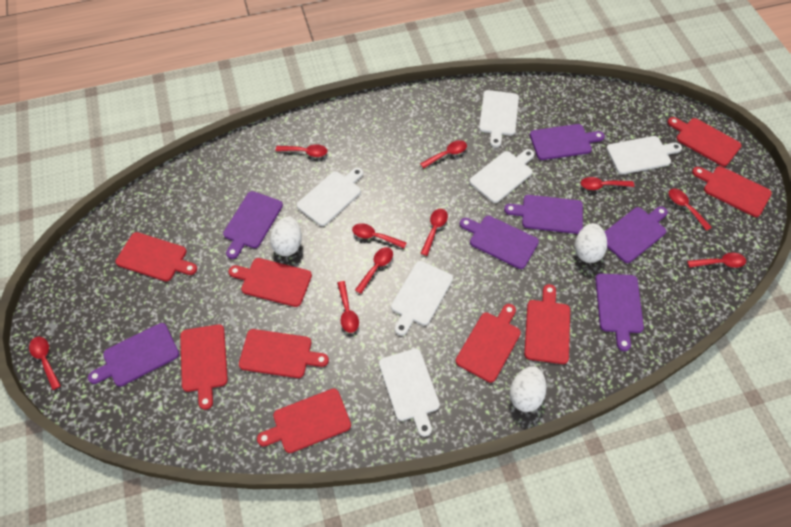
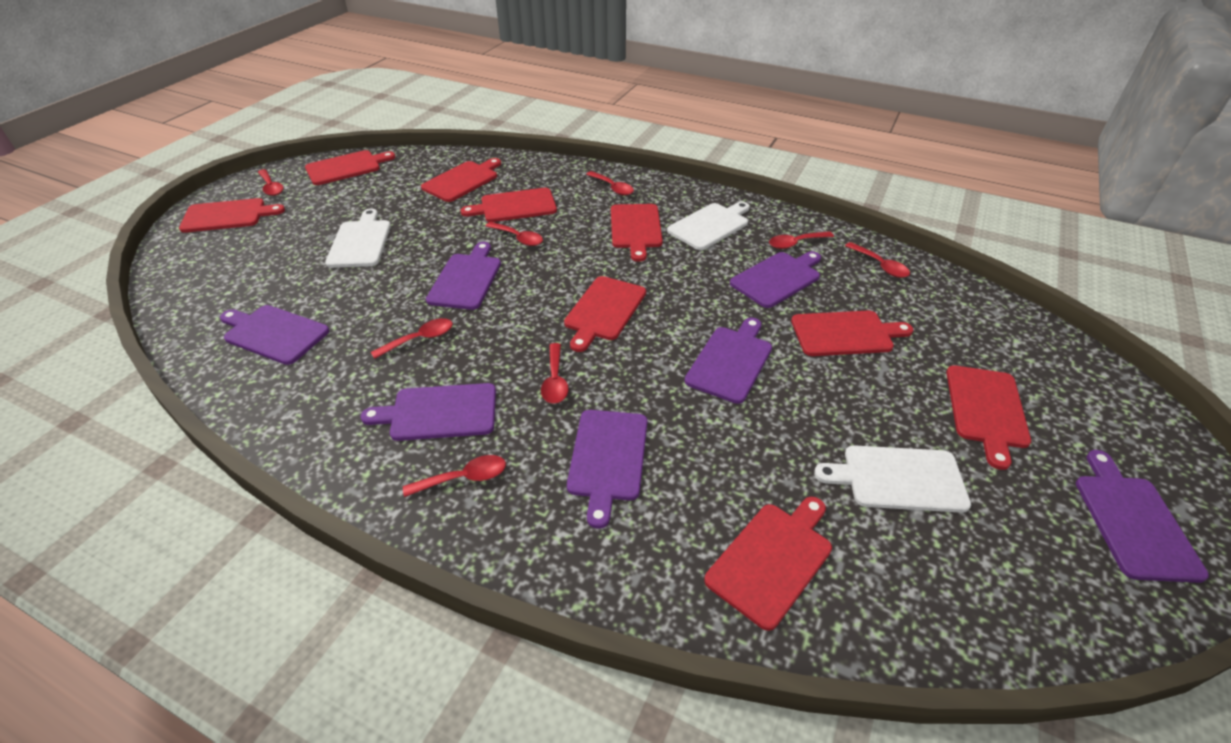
red spoon: 10 -> 8
white cutting board: 6 -> 3
white egg: 3 -> 0

